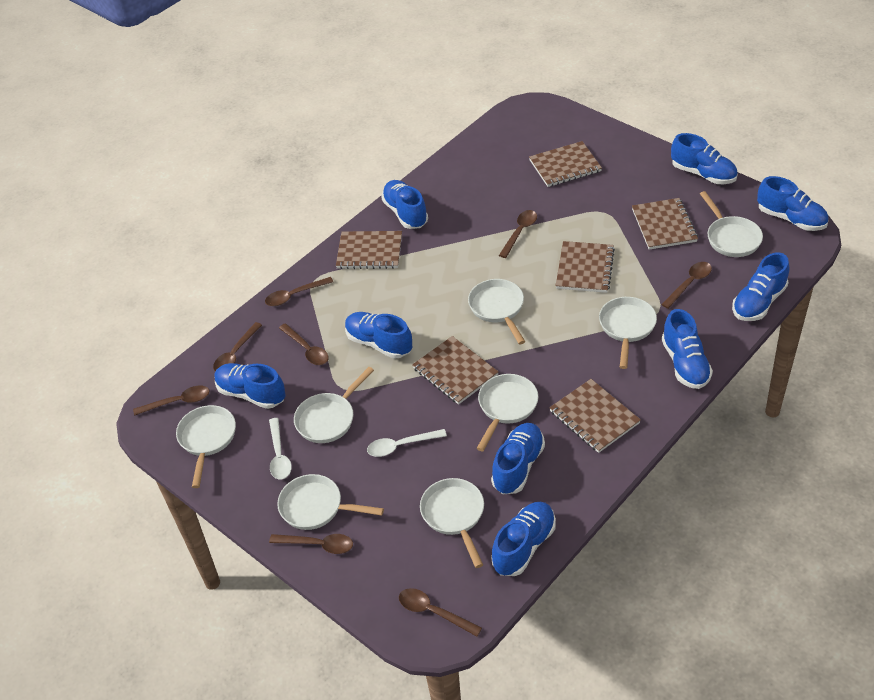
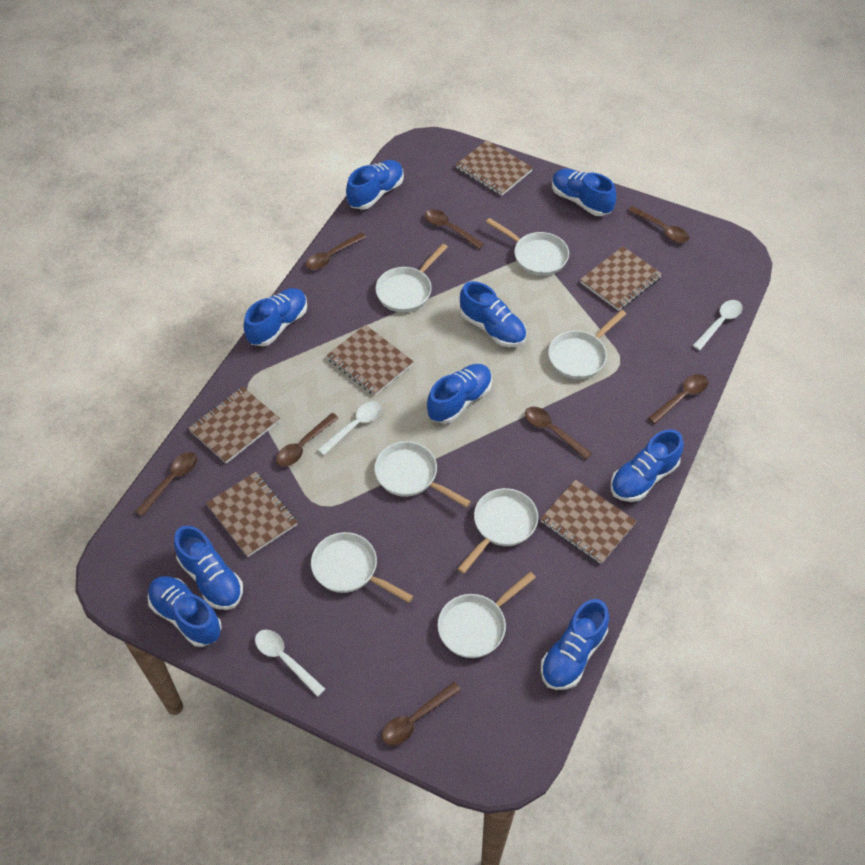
white pan: 8 -> 7
white spoon: 2 -> 3

